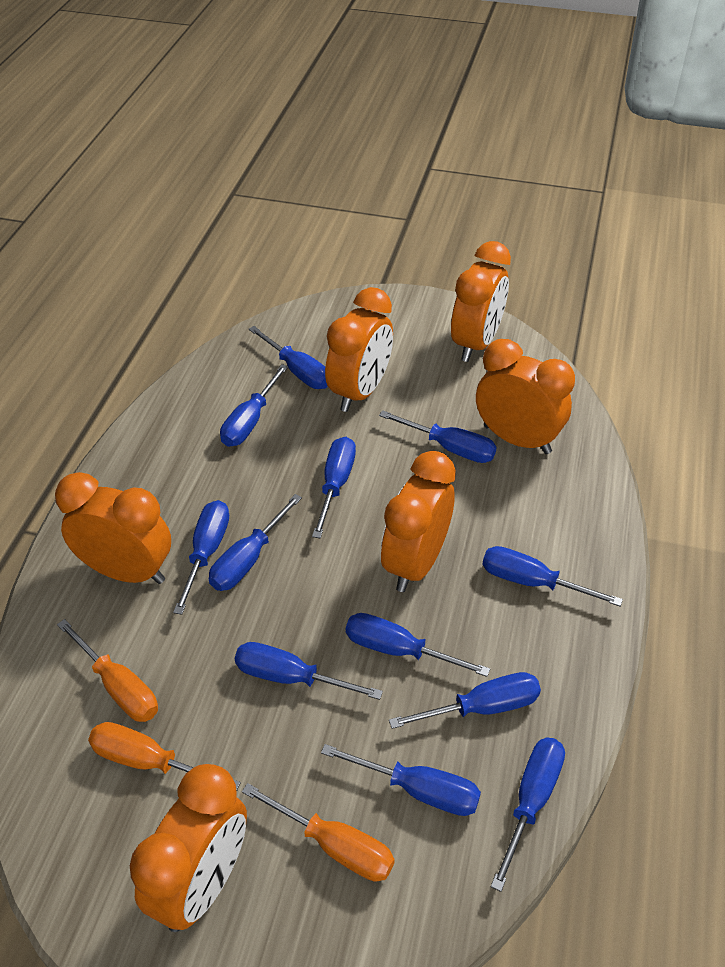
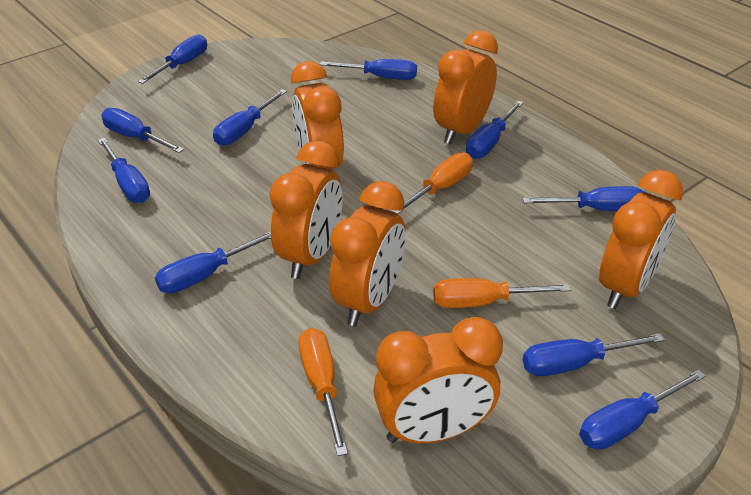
blue screwdriver: 12 -> 10

